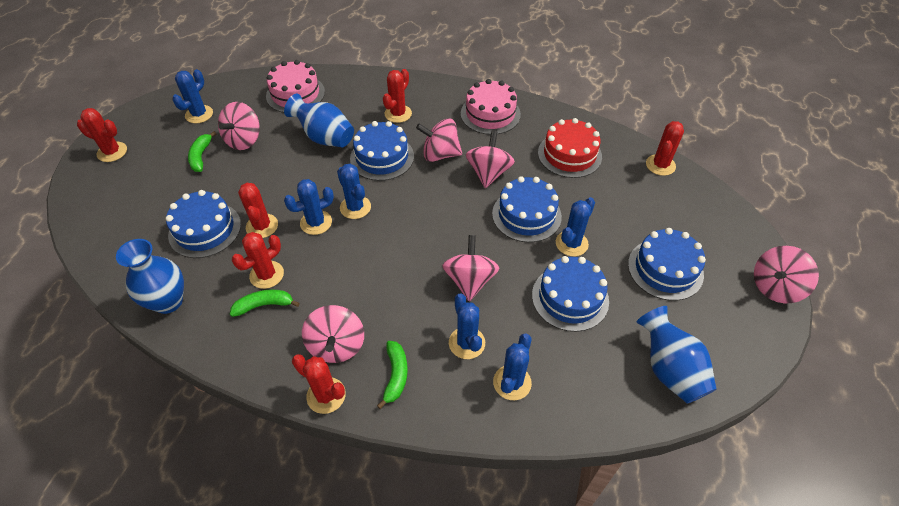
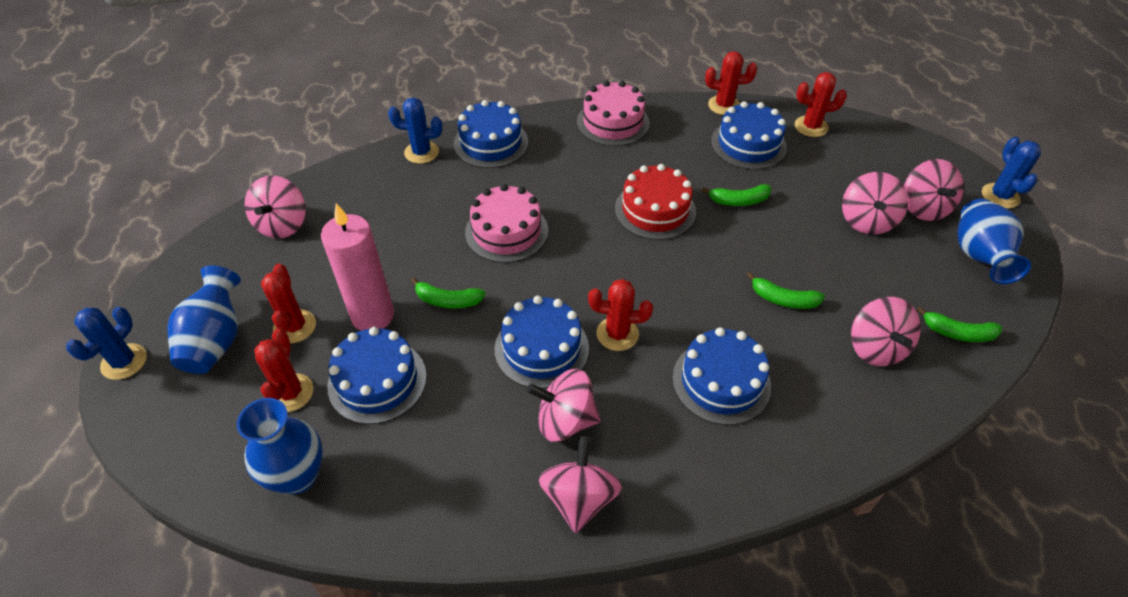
blue cactus: 6 -> 3
green banana: 3 -> 4
pink candle: 0 -> 1
red cactus: 6 -> 5

